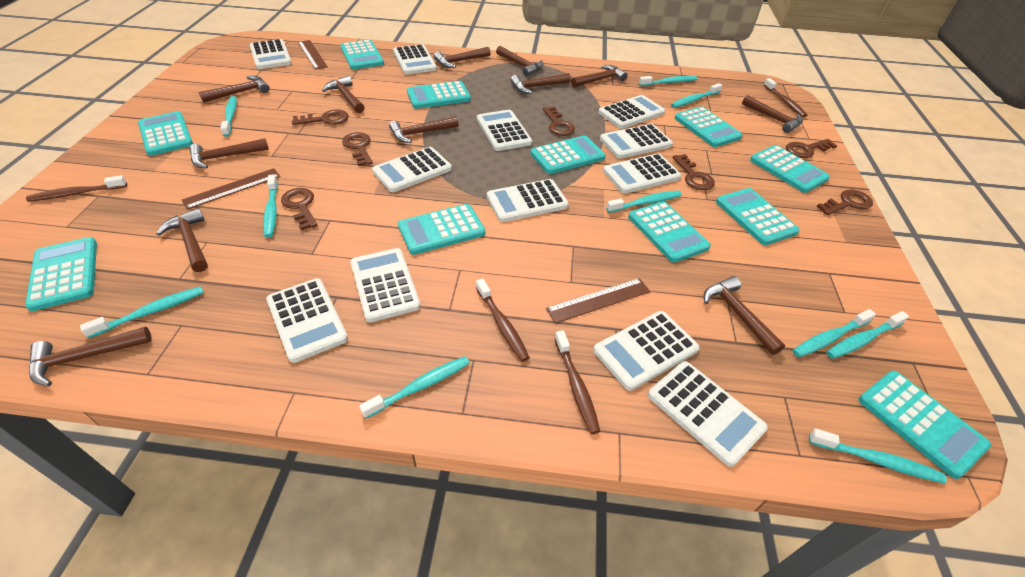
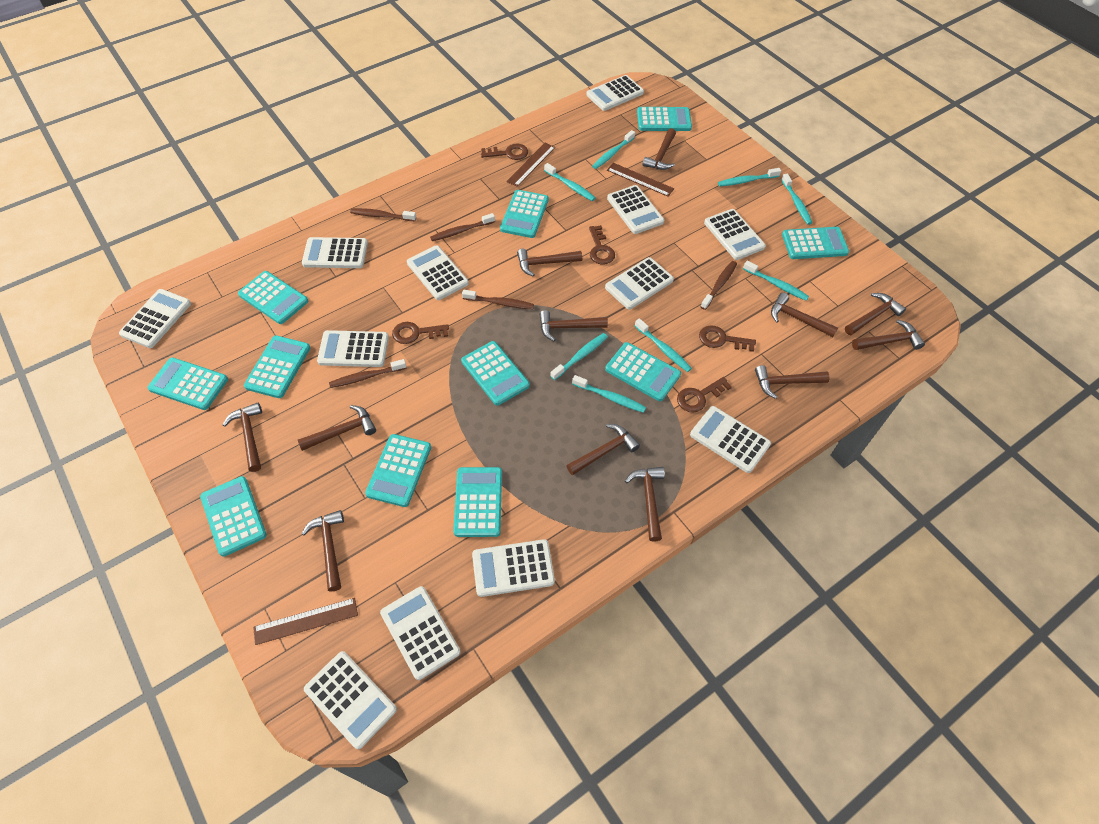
brown key: 7 -> 5
brown toothbrush: 4 -> 5
turquoise toothbrush: 10 -> 8

